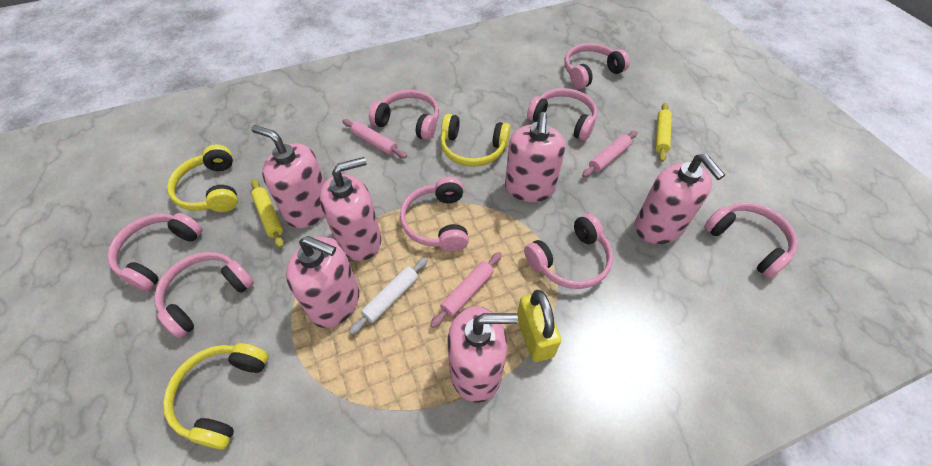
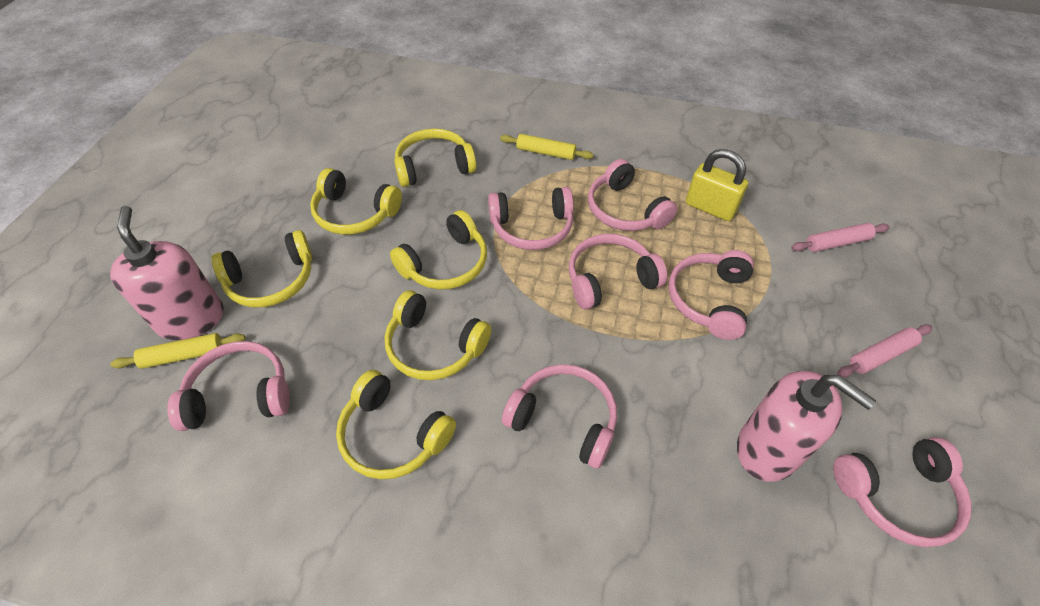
pink headphones: 8 -> 7
pink rolling pin: 3 -> 2
pink soap dispenser: 6 -> 2
white rolling pin: 1 -> 0
yellow headphones: 3 -> 6

